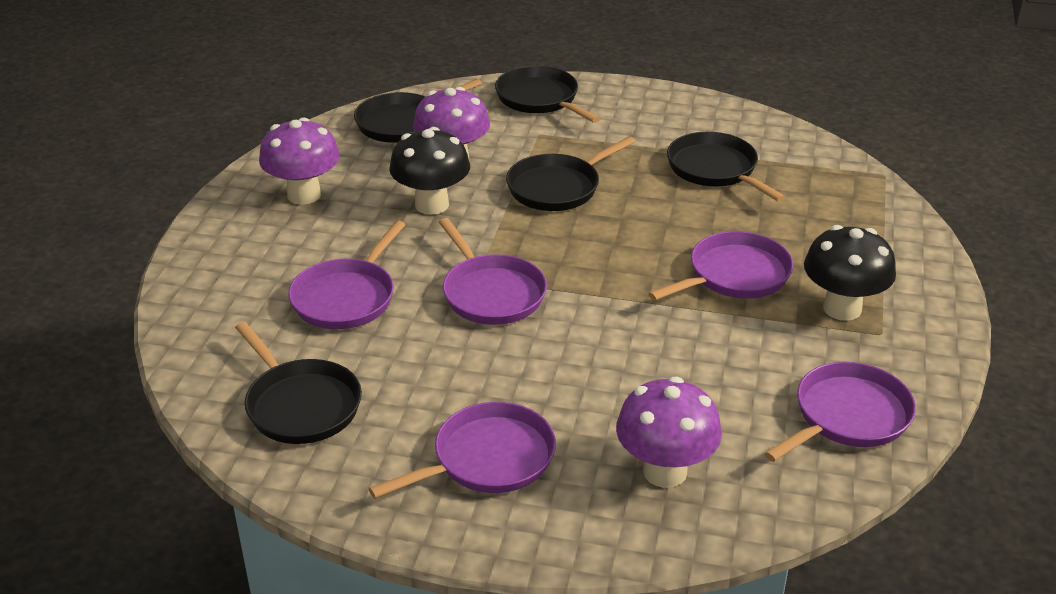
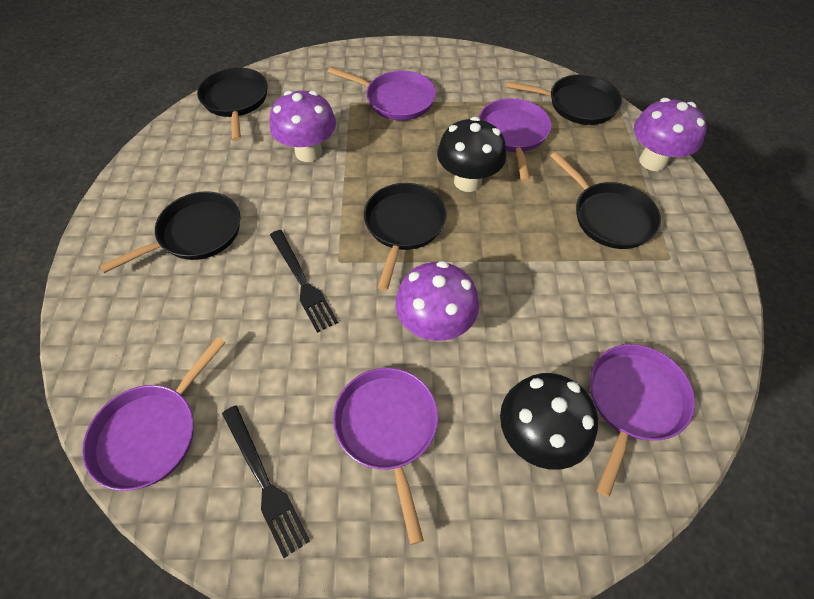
black fork: 0 -> 2

